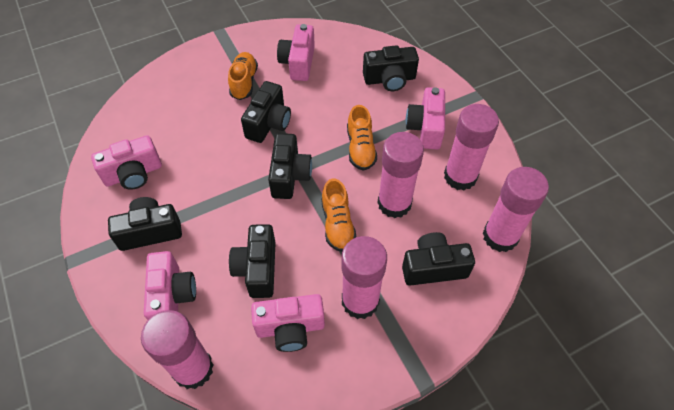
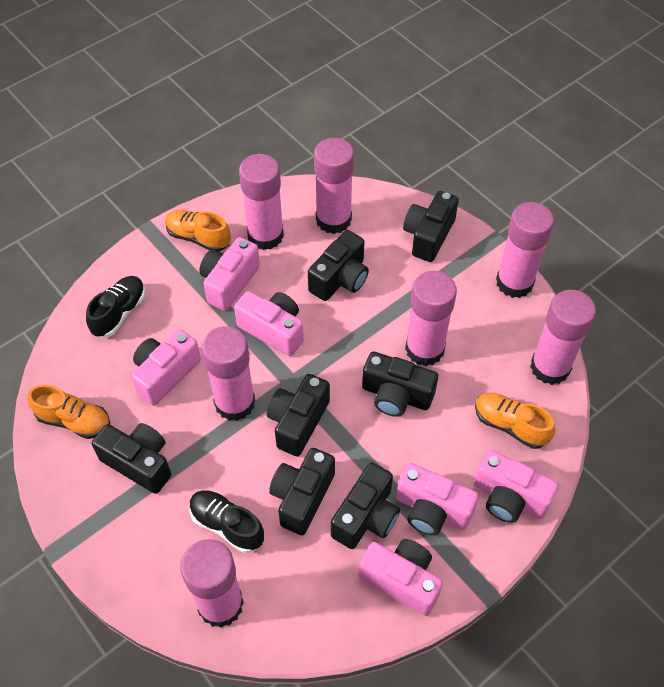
black camera: 6 -> 7
black shoe: 0 -> 2
pink camera: 5 -> 6
pink glue stick: 5 -> 7

